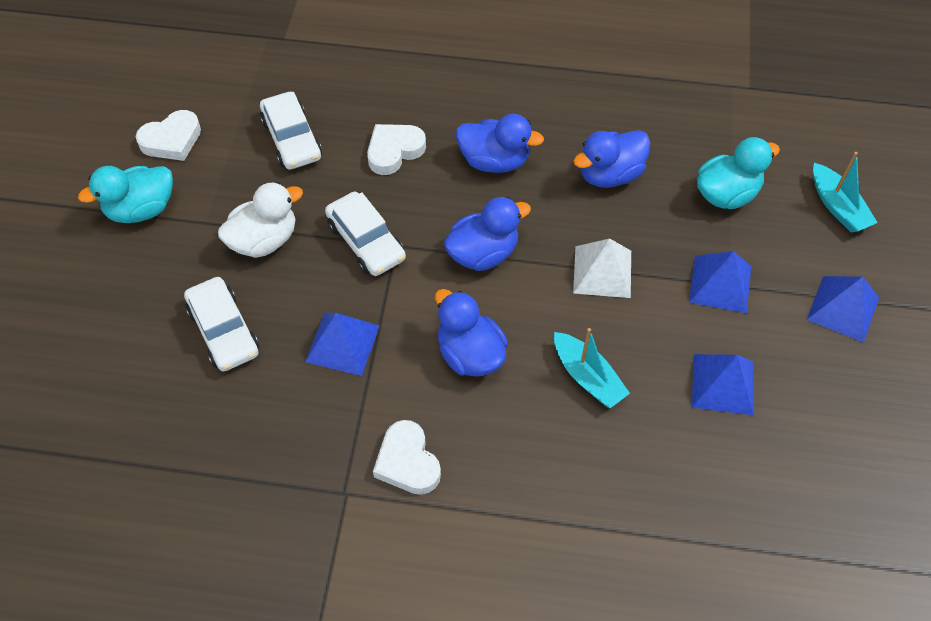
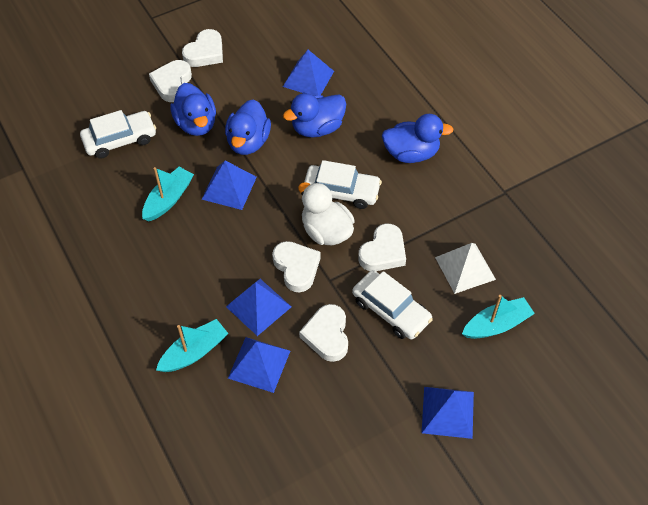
blue pyramid: 4 -> 5
turquoise boat: 2 -> 3
turquoise duck: 2 -> 0
white heart: 3 -> 5

